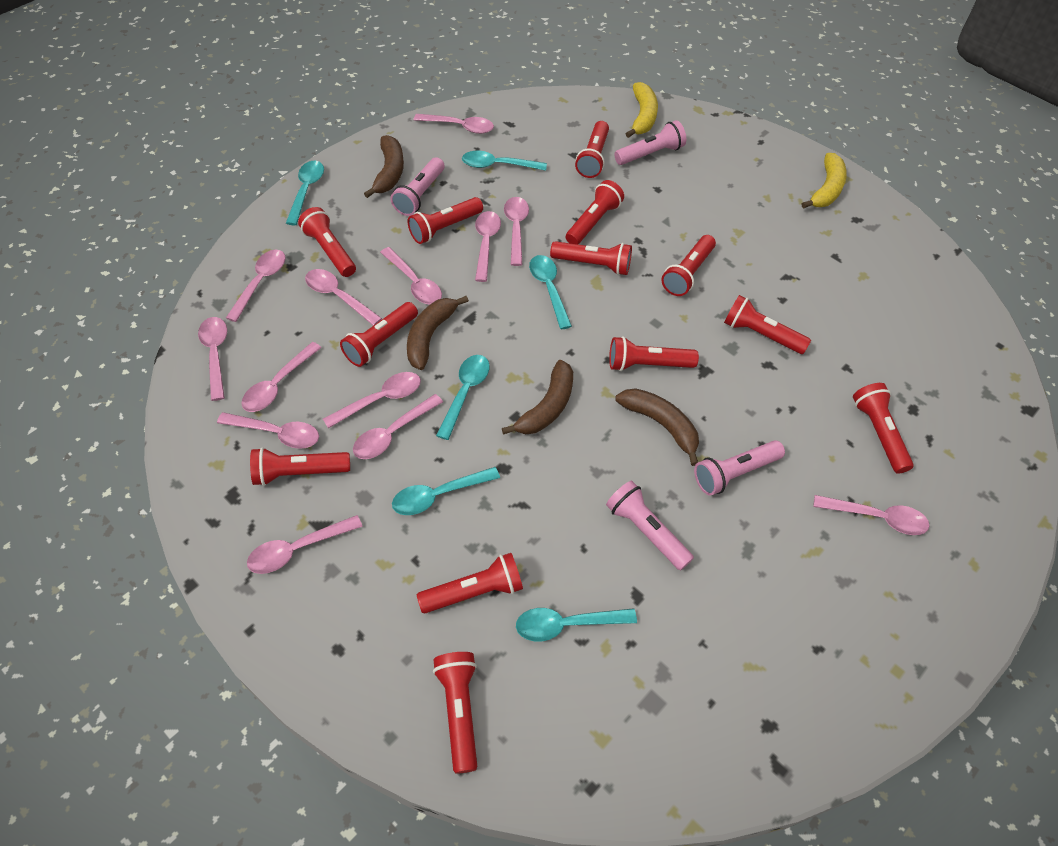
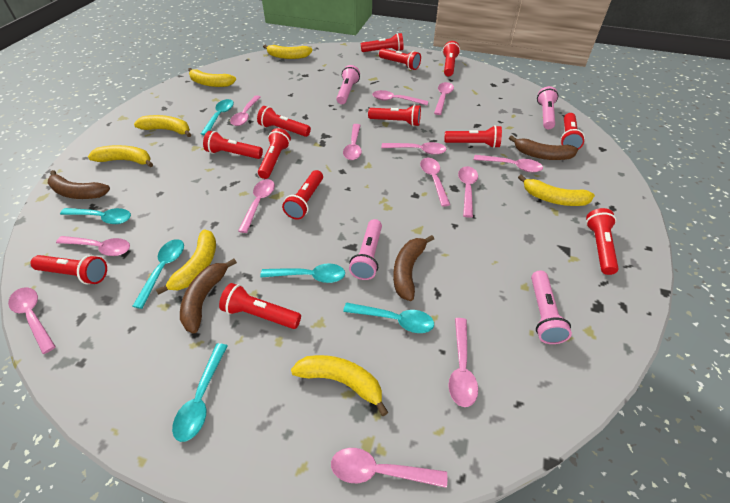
yellow banana: 2 -> 7

